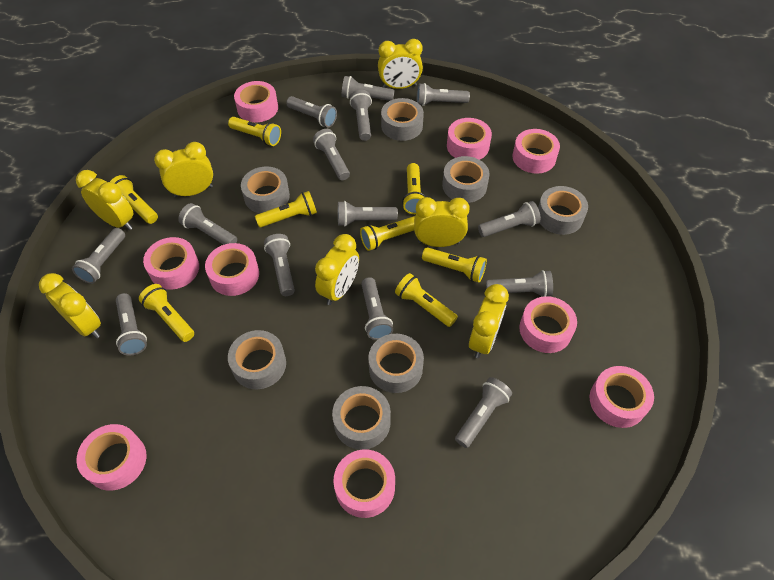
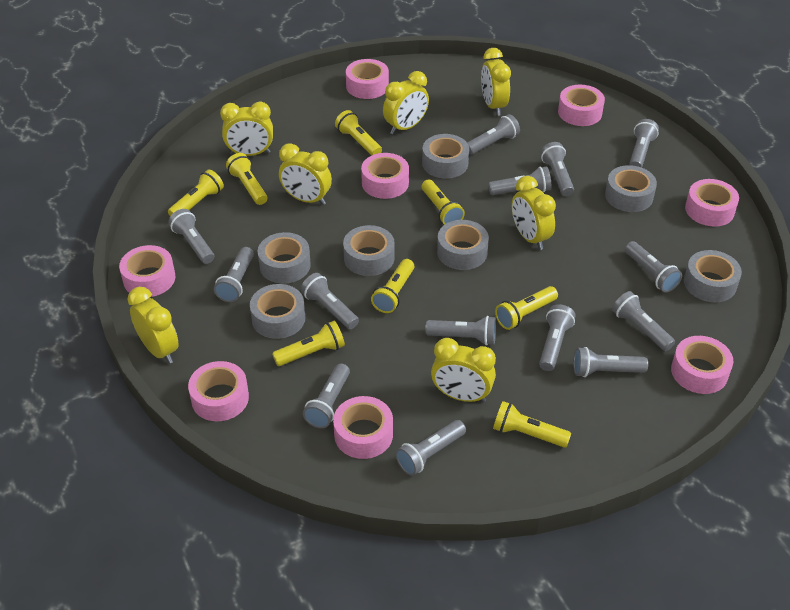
pink tape: 9 -> 8

